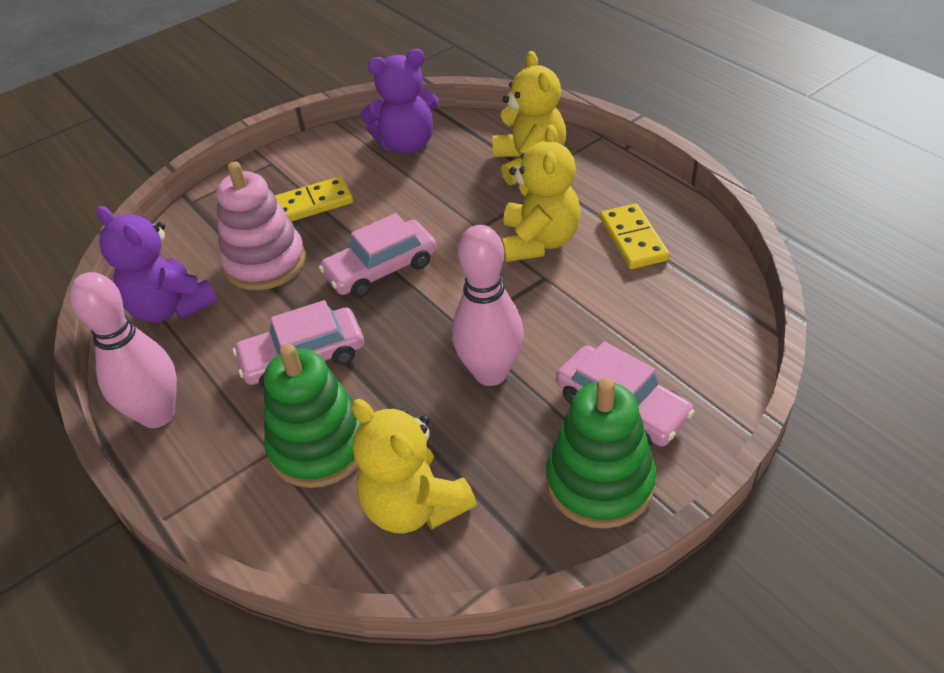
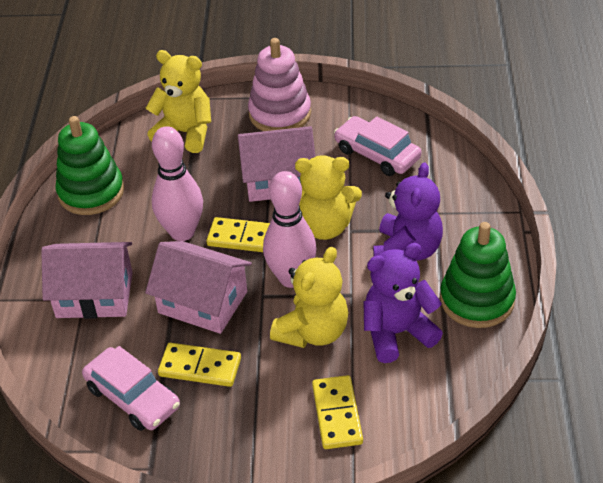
pink car: 3 -> 2
pink house: 0 -> 3
yellow domino: 2 -> 3

